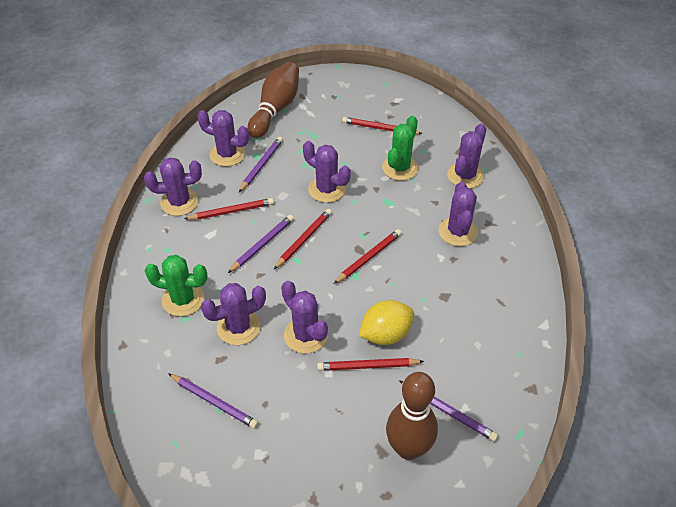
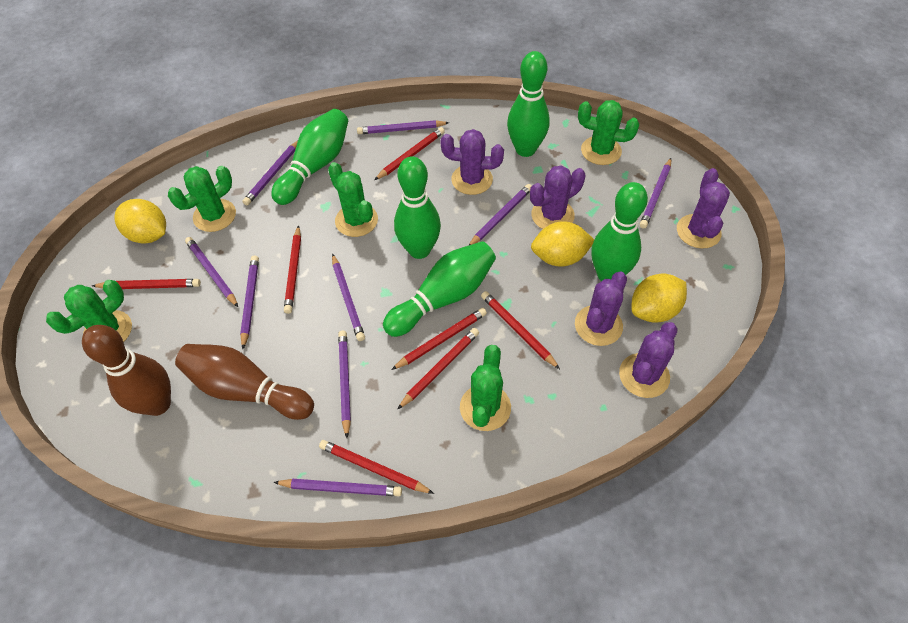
green bowling pin: 0 -> 5
green cactus: 2 -> 5
purple cactus: 7 -> 5
purple pencil: 4 -> 9
red pencil: 5 -> 7
yellow lemon: 1 -> 3

